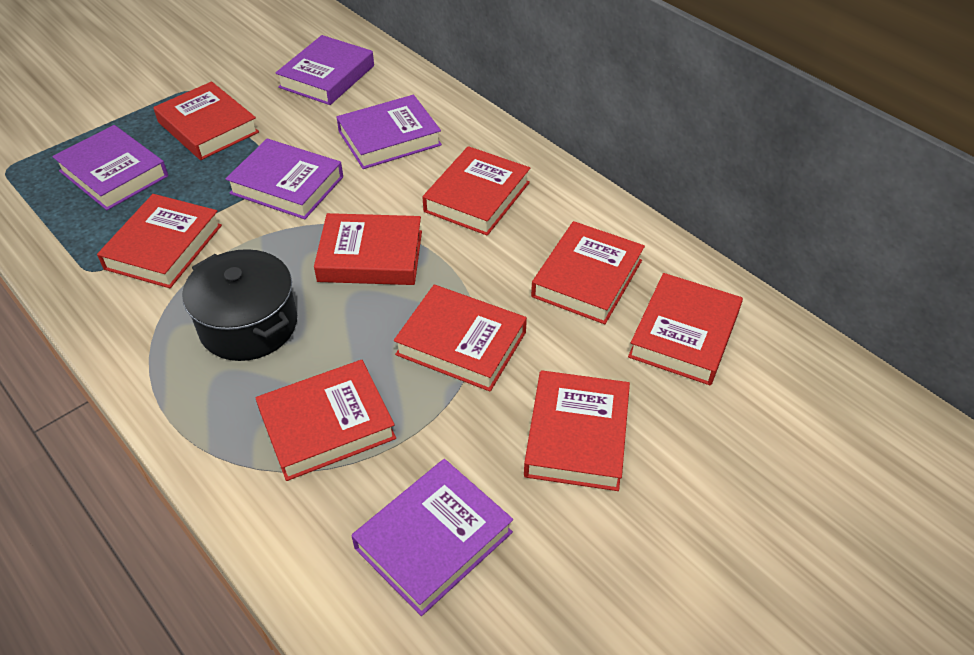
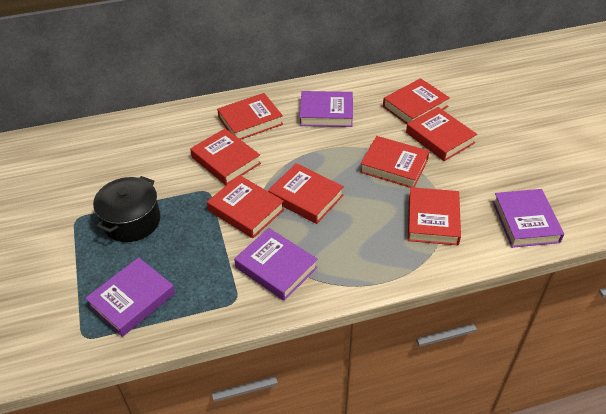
purple book: 5 -> 4
red book: 9 -> 8

